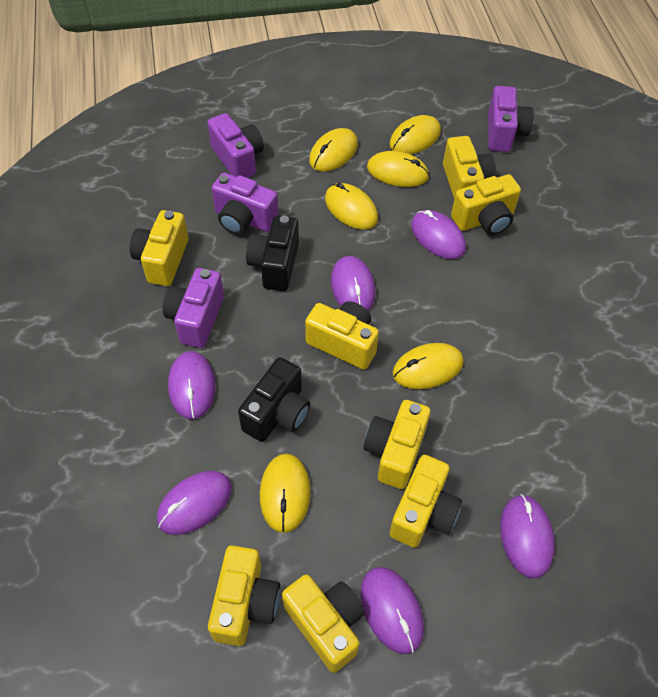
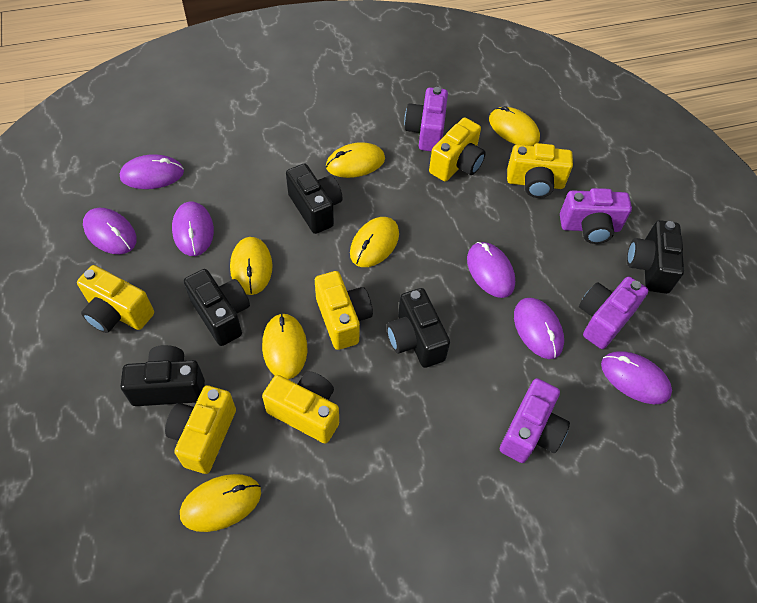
black camera: 2 -> 5
yellow camera: 8 -> 6

